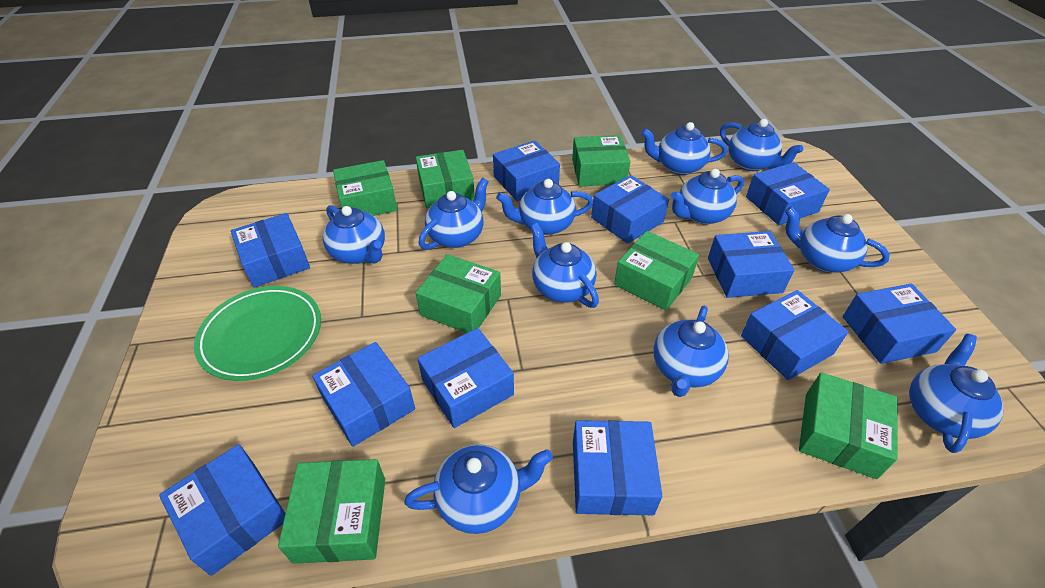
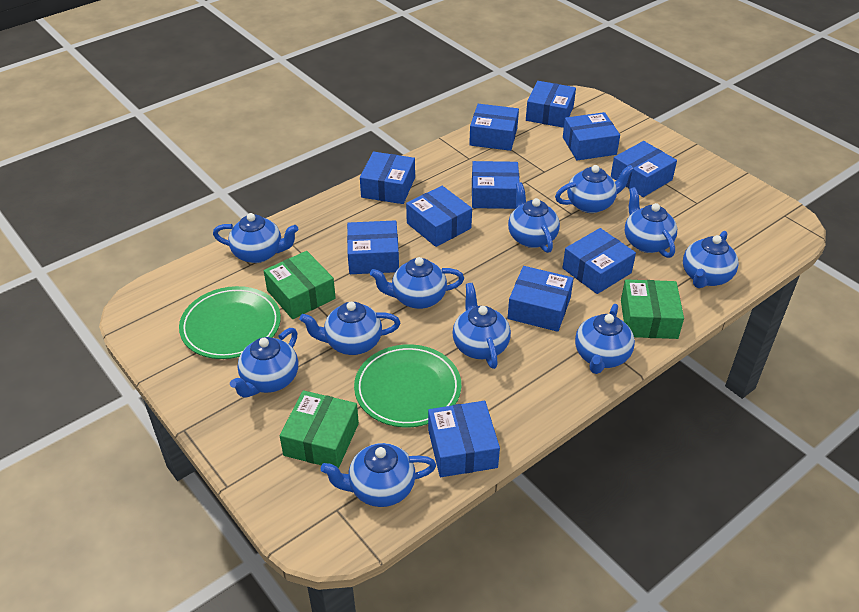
green box: 7 -> 3
green plate: 1 -> 2

